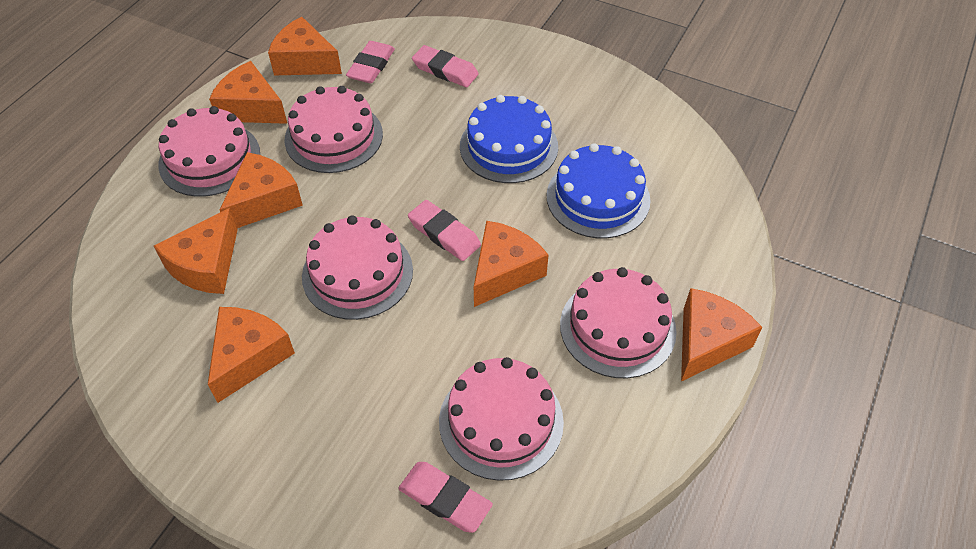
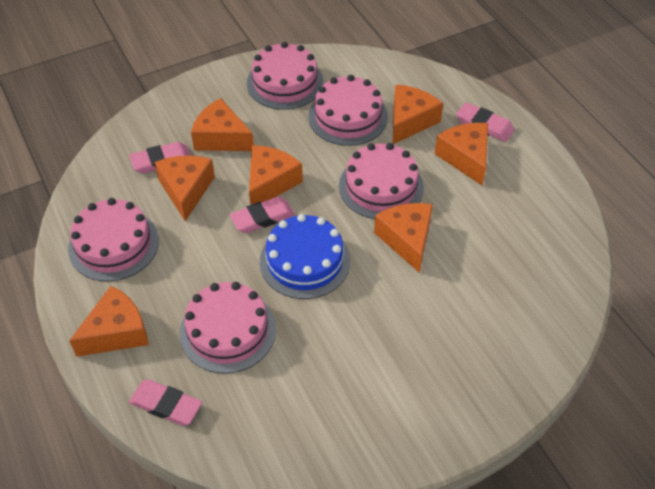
blue cake: 2 -> 1

